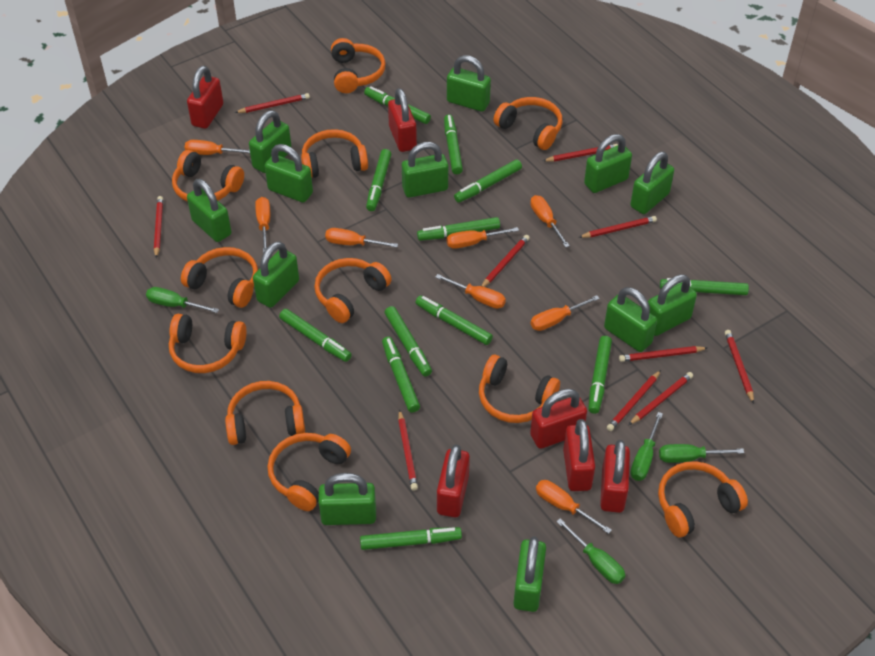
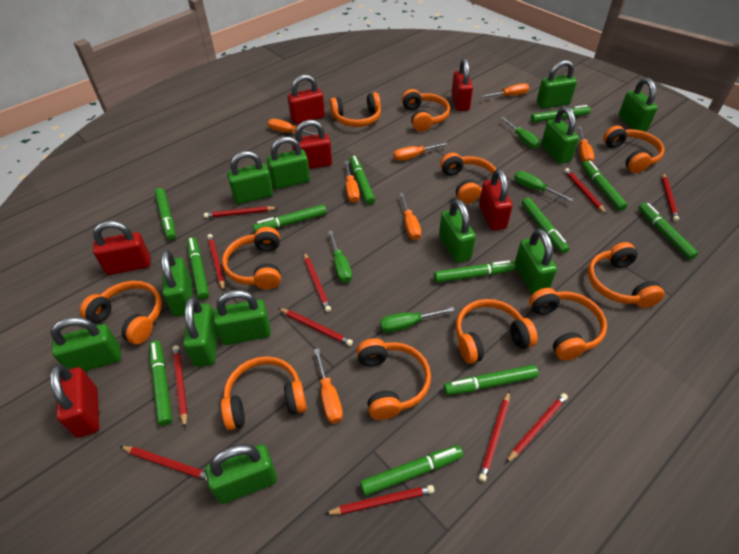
orange screwdriver: 8 -> 7
red pencil: 10 -> 11

